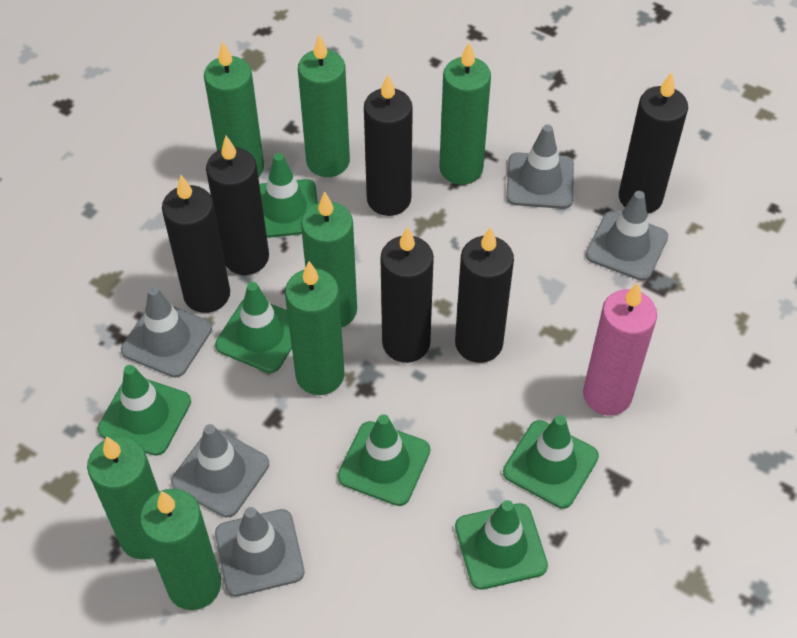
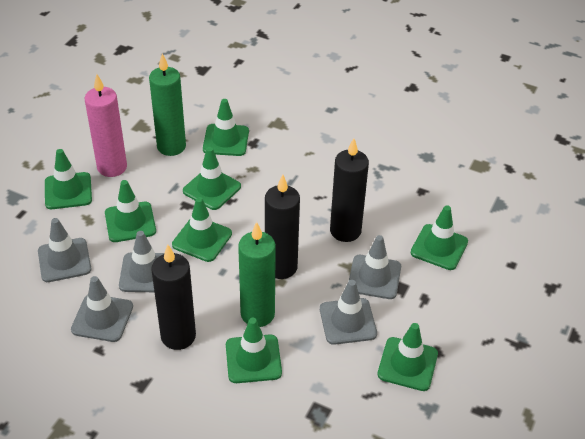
black candle: 6 -> 3
green candle: 7 -> 2
green traffic cone: 6 -> 8

